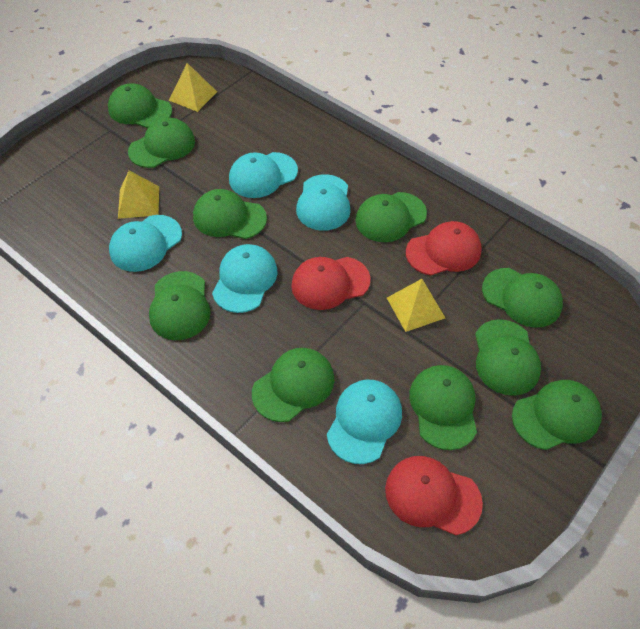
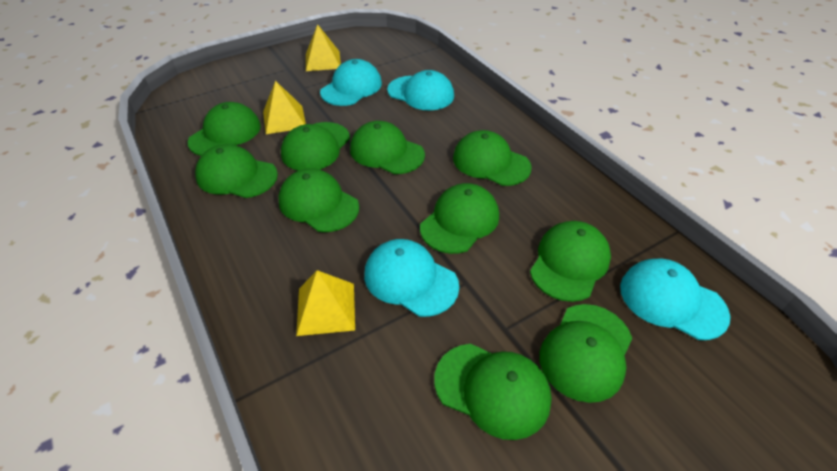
red cap: 3 -> 0
turquoise cap: 5 -> 4

